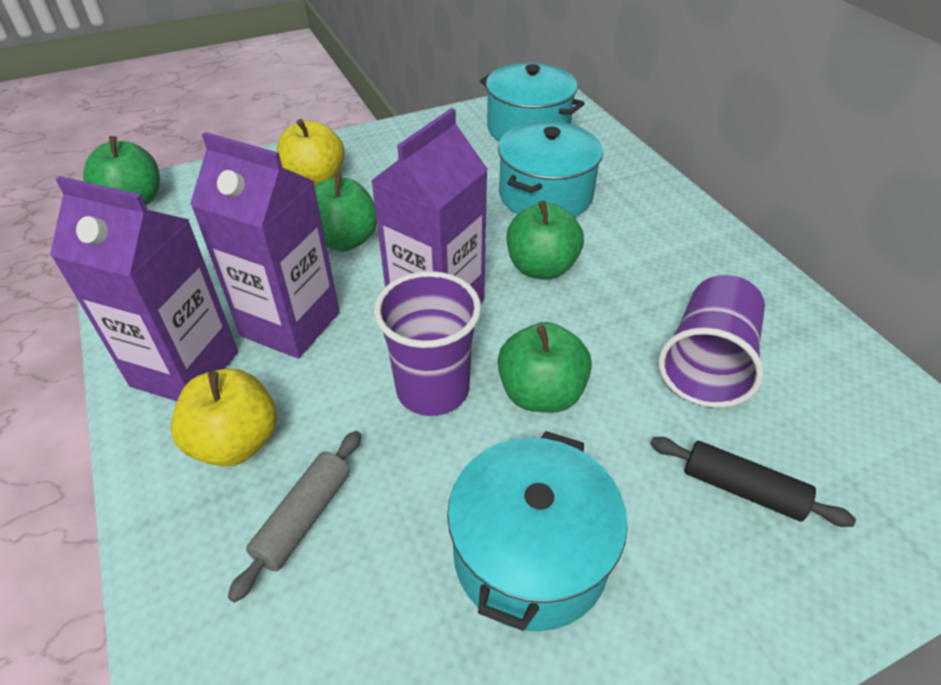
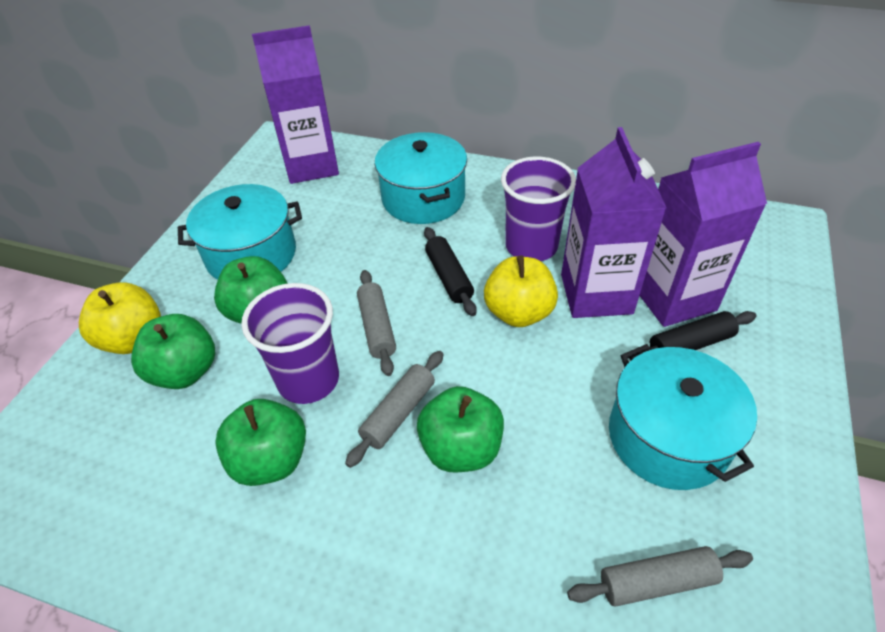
black rolling pin: 1 -> 2
grey rolling pin: 1 -> 3

